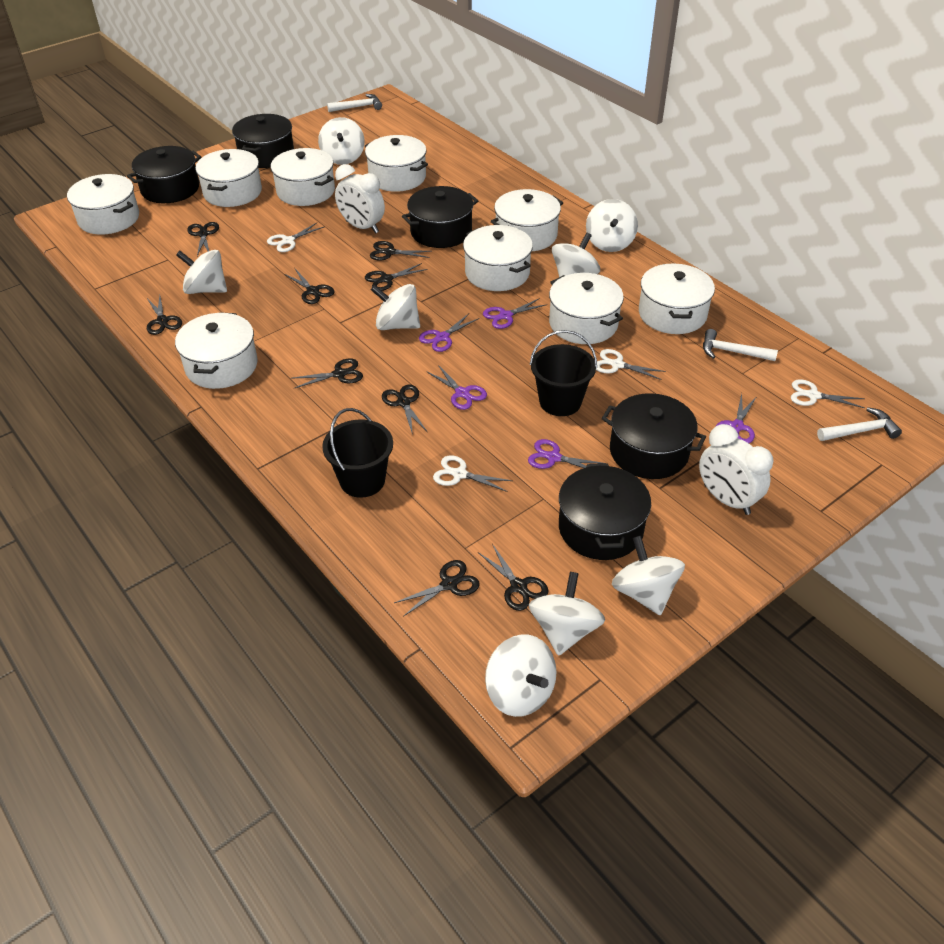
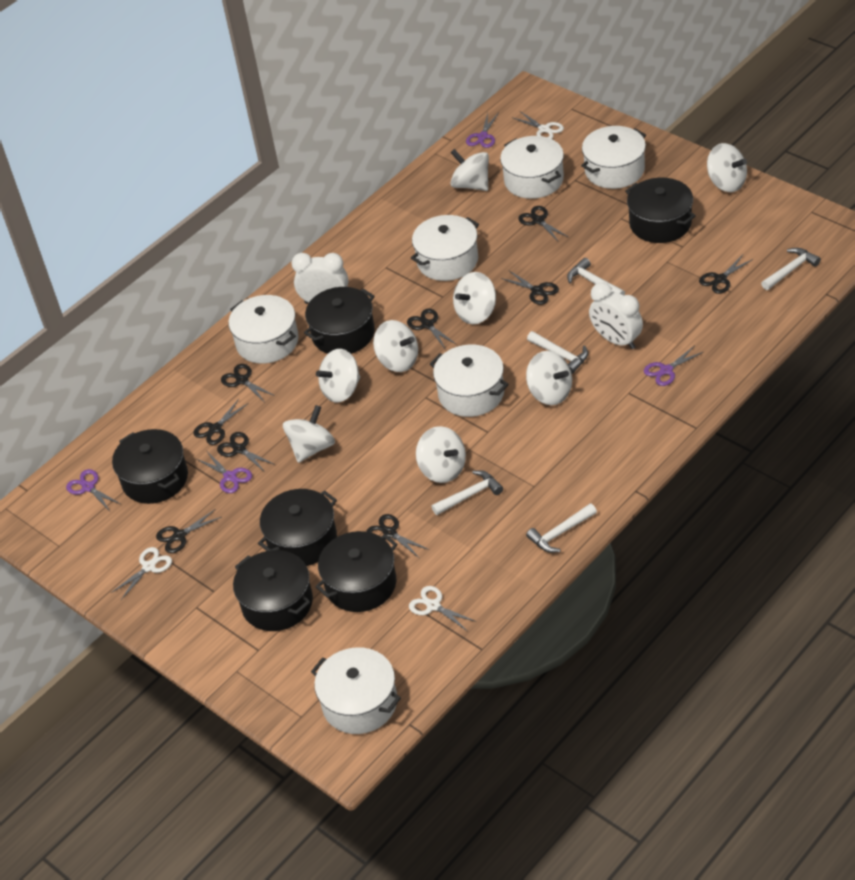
black bucket: 2 -> 0
black pot: 5 -> 6
purple scissors: 5 -> 4
white hammer: 3 -> 5
white pot: 9 -> 6
white scissors: 4 -> 3

